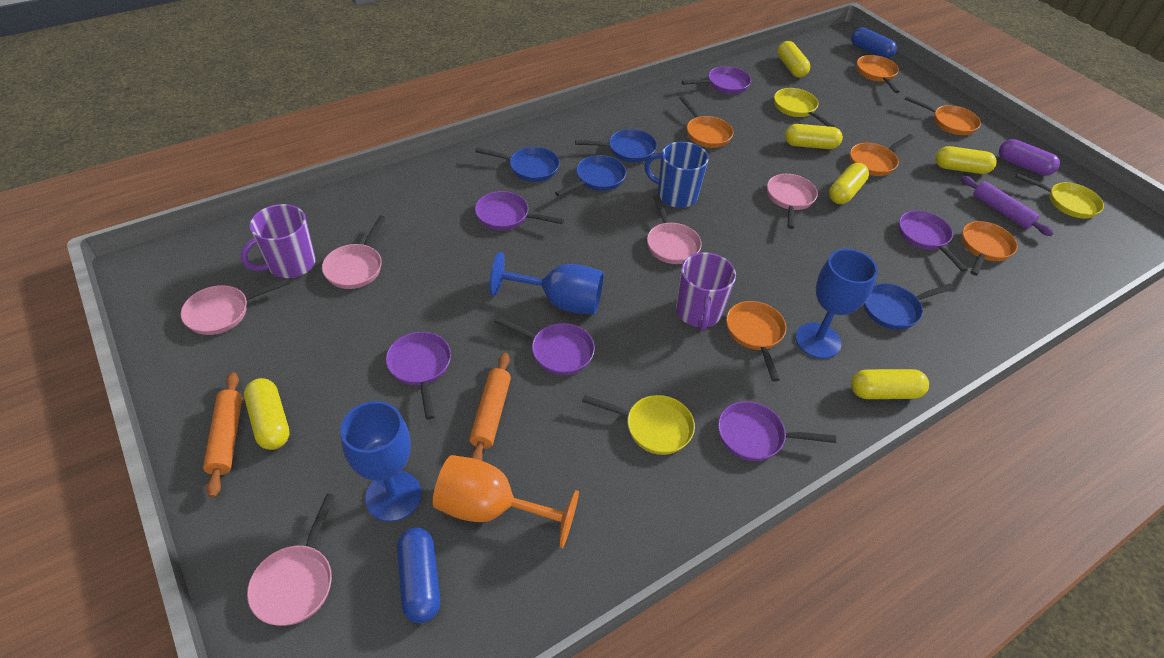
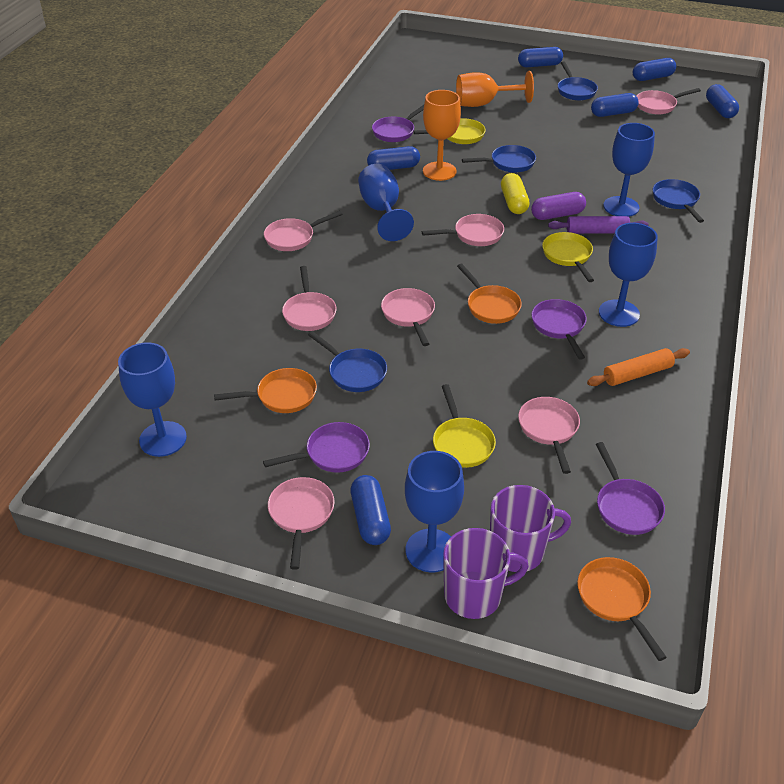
blue capsule: 2 -> 6
blue goblet: 3 -> 5
blue mug: 1 -> 0
orange goblet: 1 -> 2
orange pan: 6 -> 3
orange rolling pin: 2 -> 1
pink pan: 5 -> 7
purple pan: 6 -> 4
yellow capsule: 6 -> 1

